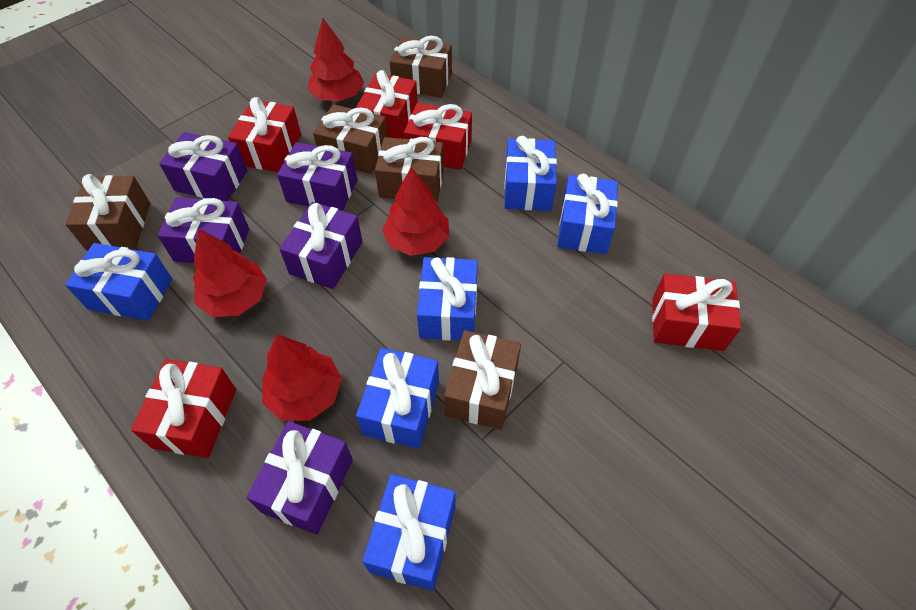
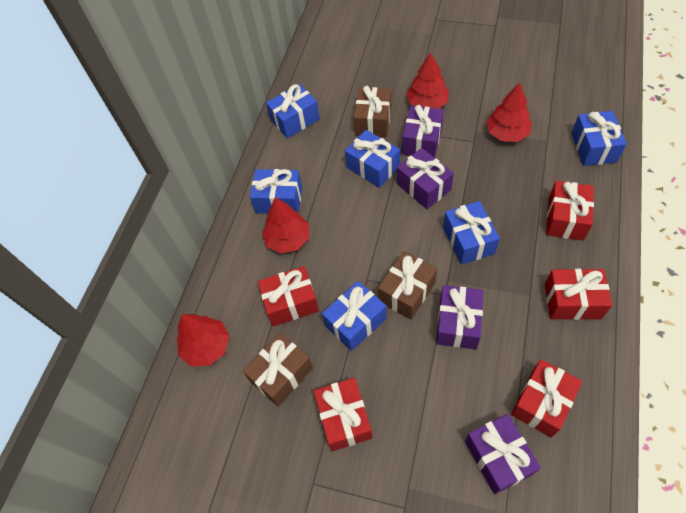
brown gift: 5 -> 3
purple gift: 5 -> 4

